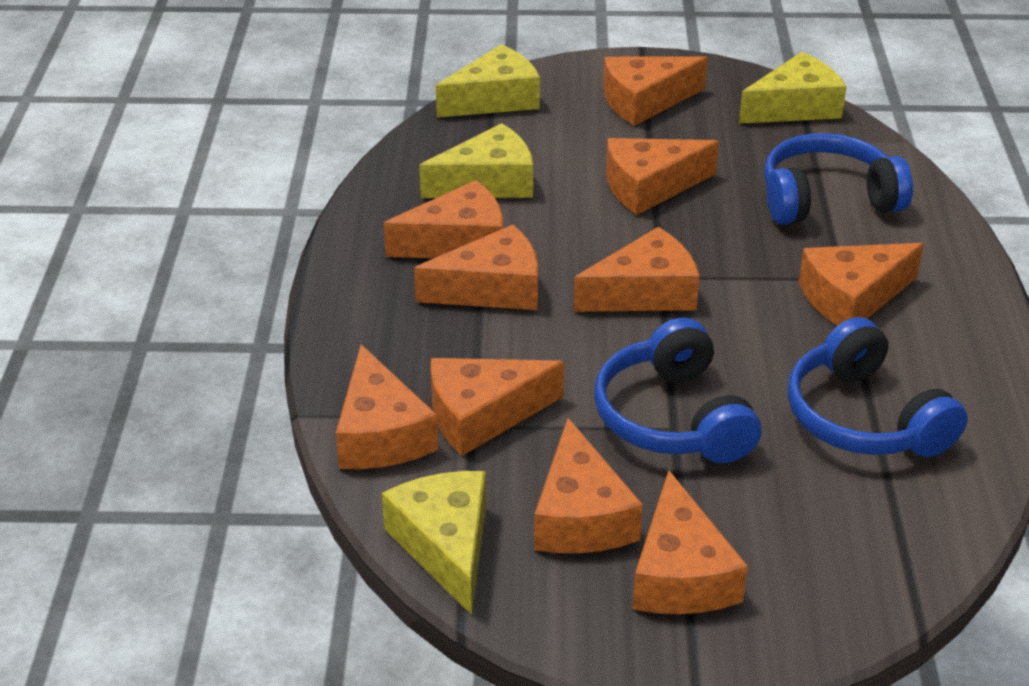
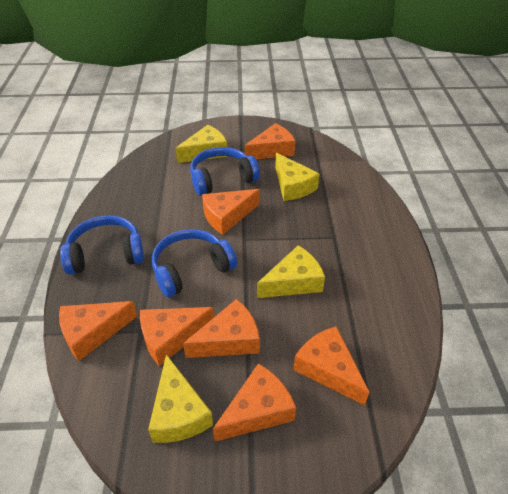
orange cheese: 10 -> 7

